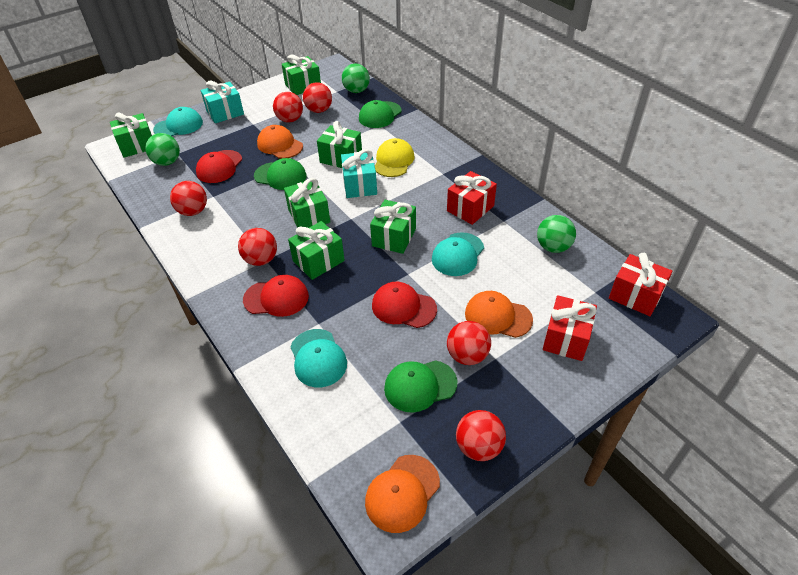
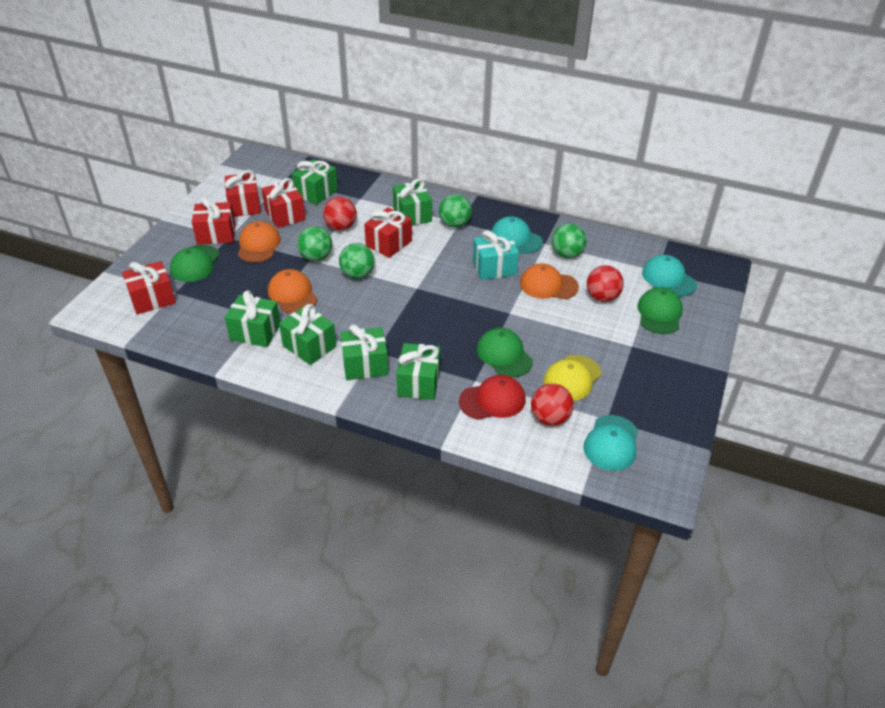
green ball: 3 -> 4
red ball: 6 -> 3
red cap: 3 -> 1
red gift: 3 -> 5
turquoise gift: 2 -> 1

